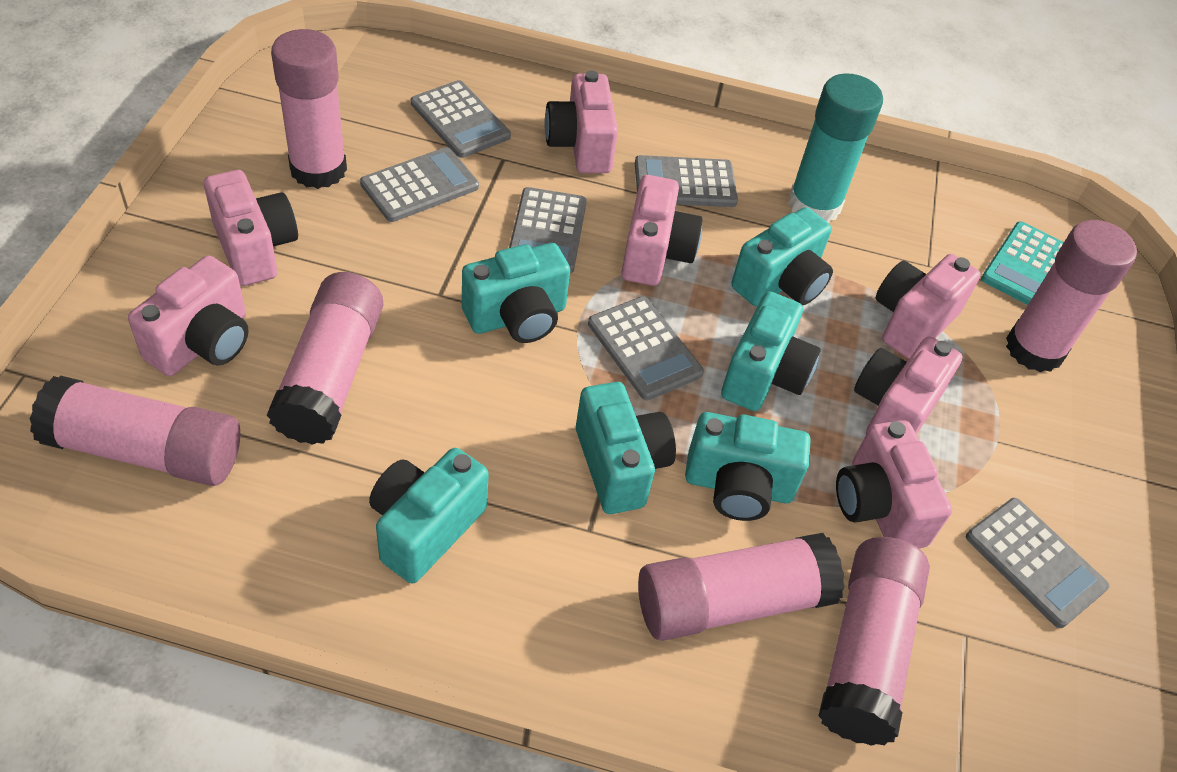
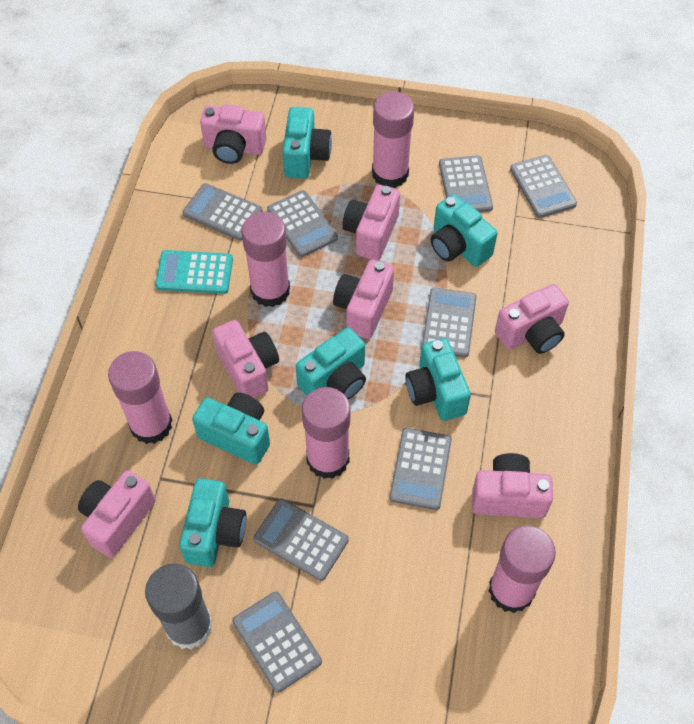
grey calculator: 6 -> 8
grey glue stick: 0 -> 1
pink glue stick: 6 -> 5
turquoise glue stick: 1 -> 0

